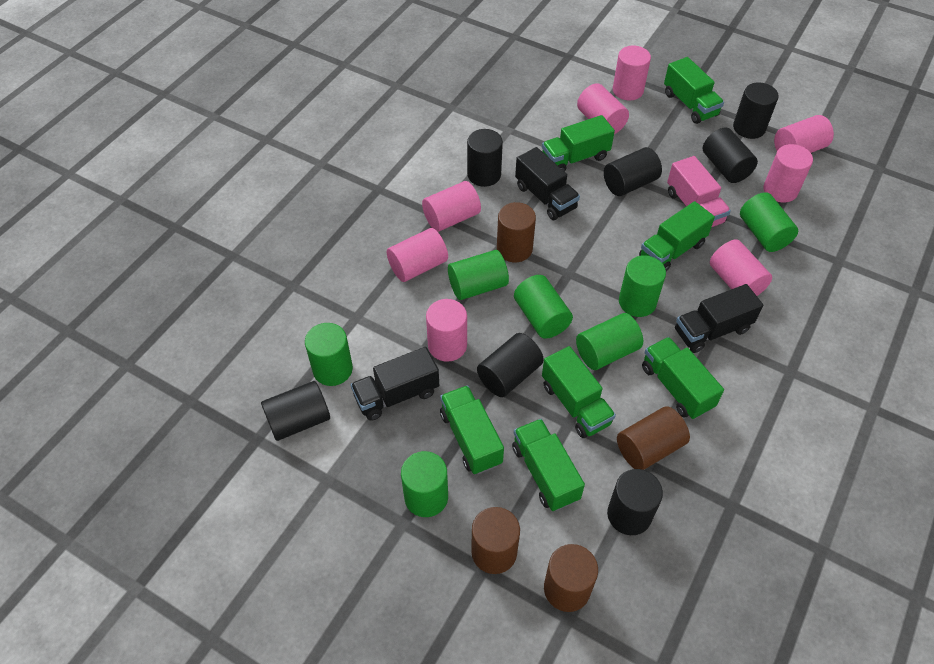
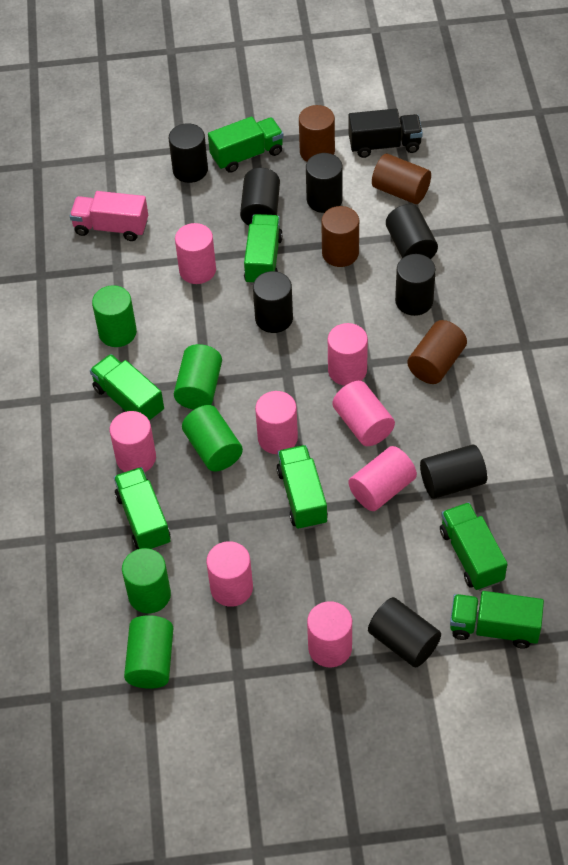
black cylinder: 7 -> 8
black truck: 3 -> 1
green cylinder: 7 -> 5

